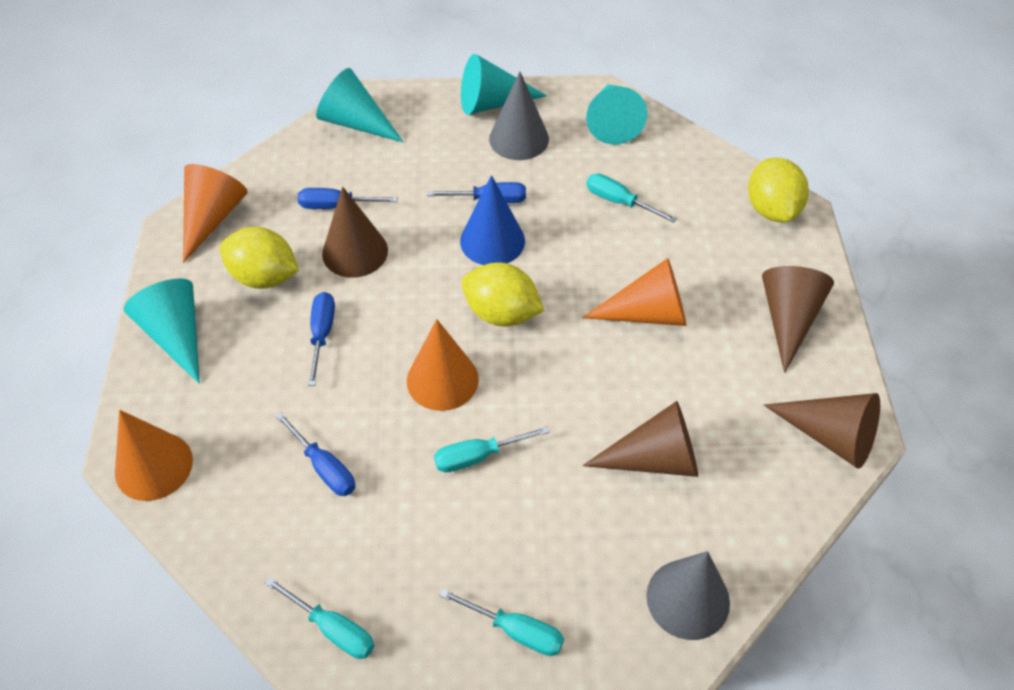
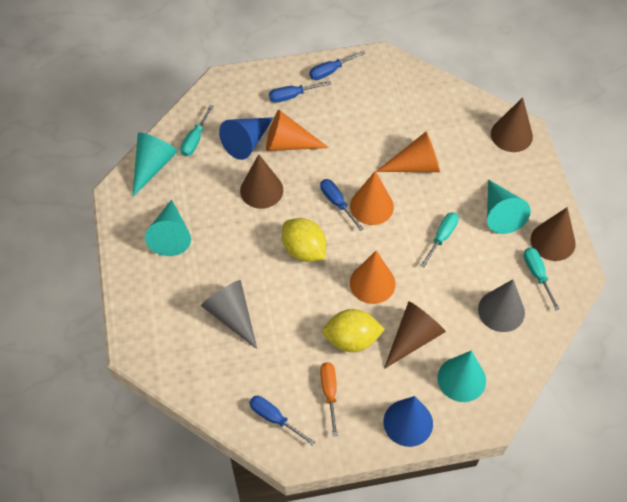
blue cone: 1 -> 2
orange screwdriver: 0 -> 1
turquoise screwdriver: 4 -> 3
yellow lemon: 3 -> 2

